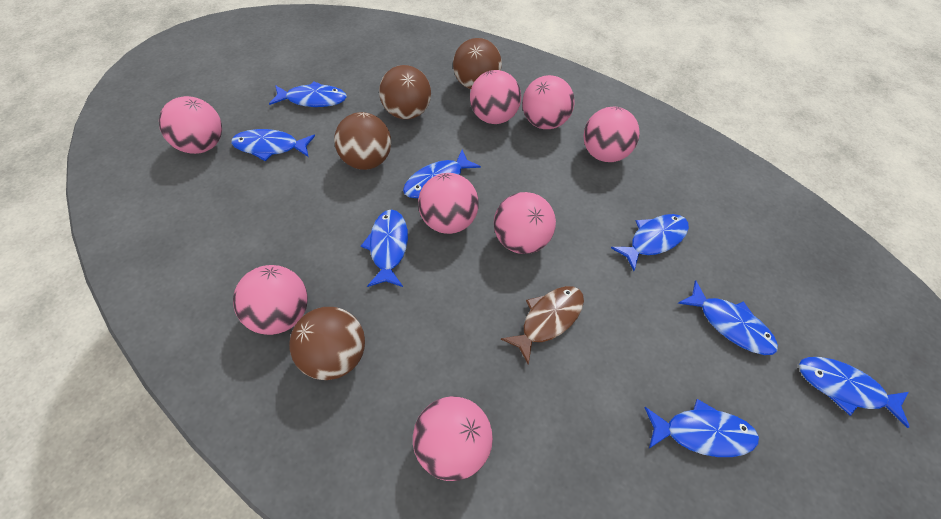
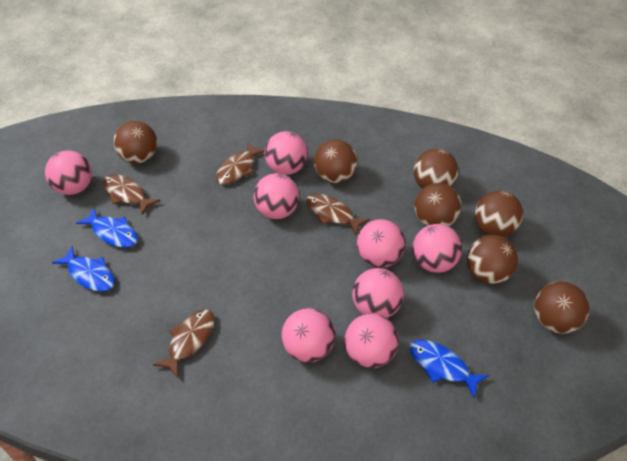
blue fish: 8 -> 3
brown ball: 4 -> 7
brown fish: 1 -> 4

